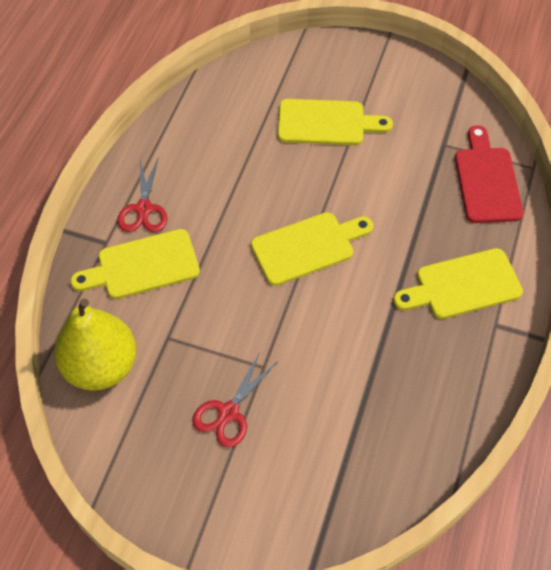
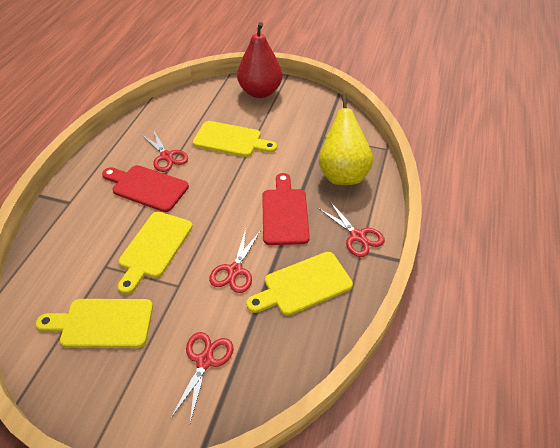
red cutting board: 1 -> 2
red pear: 0 -> 1
red scissors: 2 -> 4

